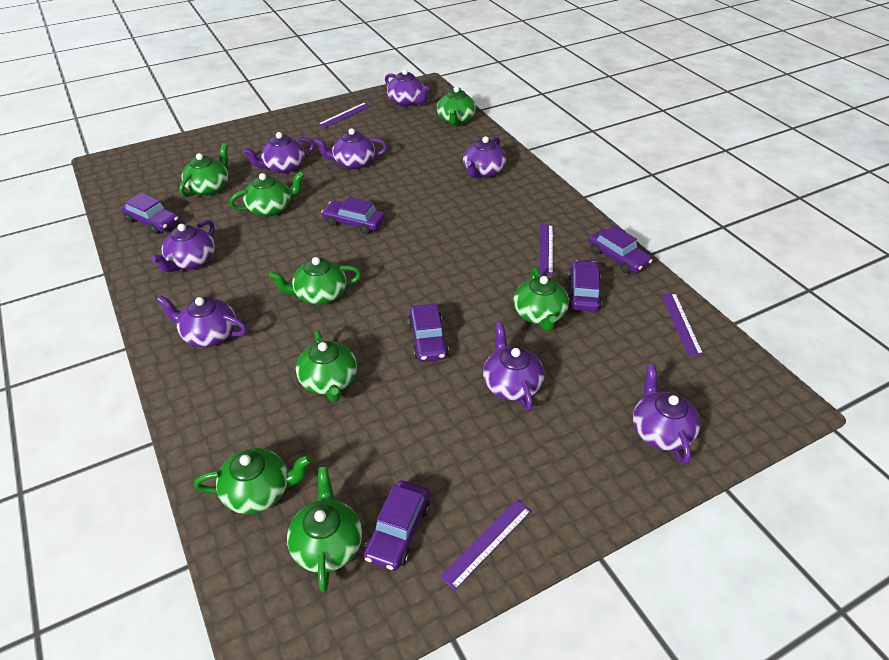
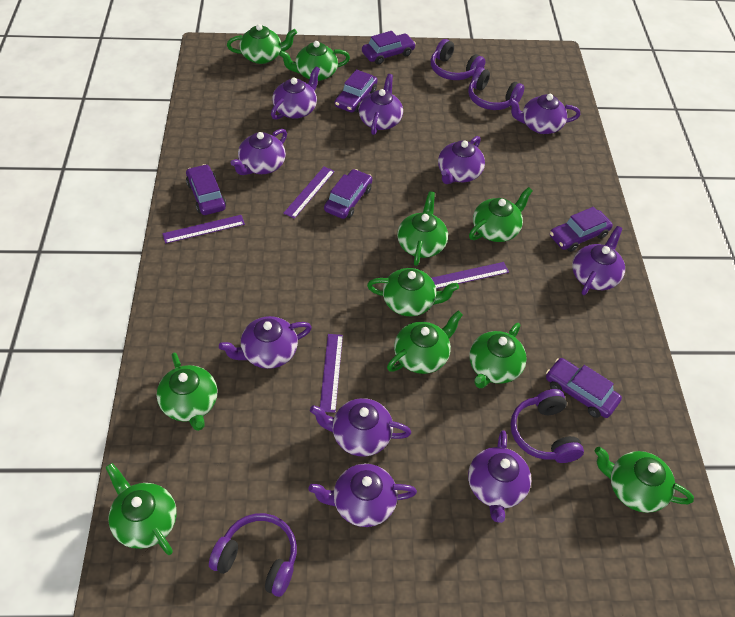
green teapot: 8 -> 10
purple headphones: 0 -> 4
purple teapot: 8 -> 10

